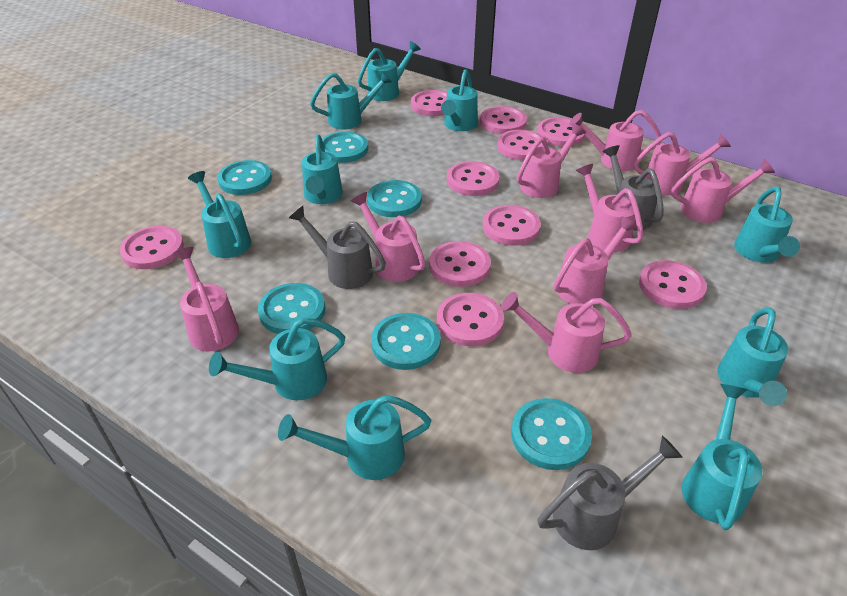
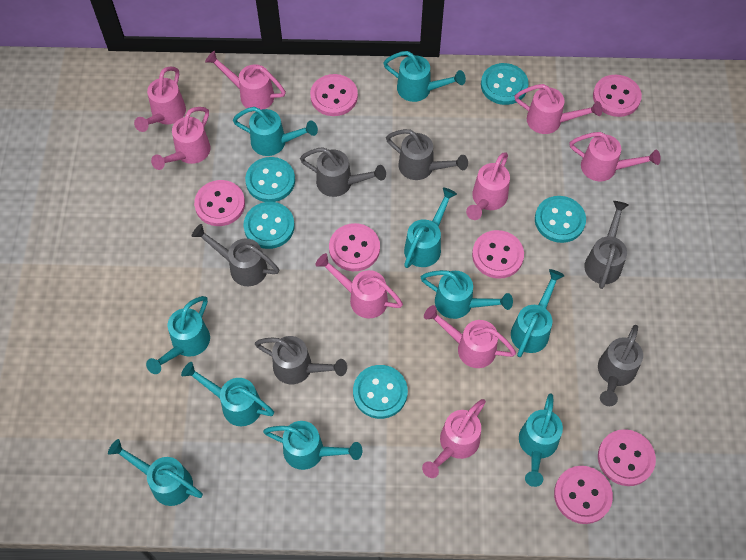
grey watering can: 3 -> 6
pink button: 10 -> 7
turquoise button: 6 -> 5

